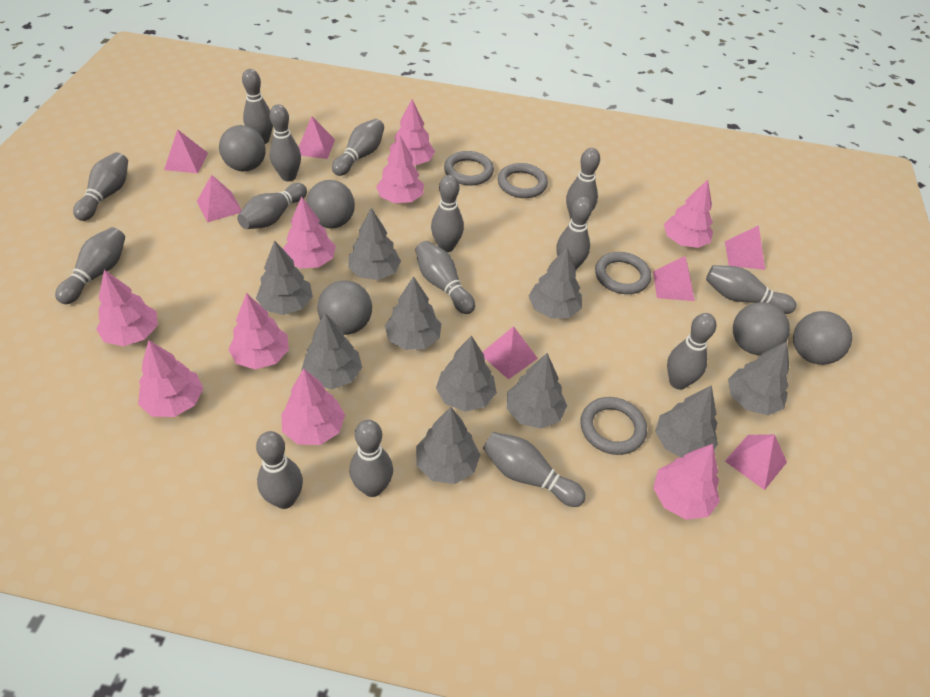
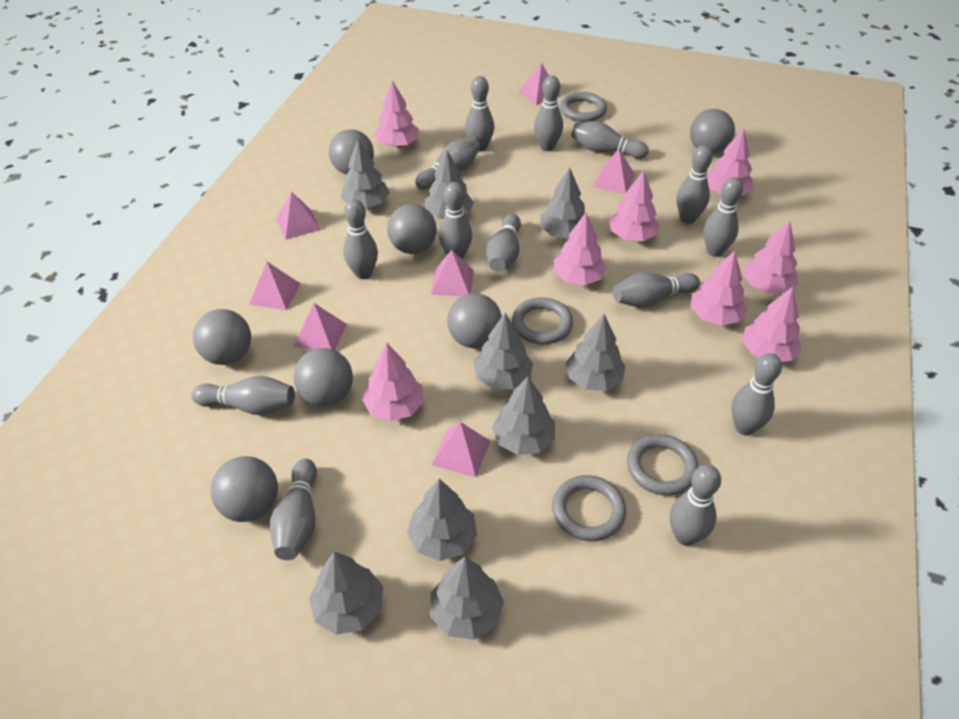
grey ball: 5 -> 7
grey bowling pin: 15 -> 14
grey tree: 10 -> 9
pink tree: 9 -> 8

